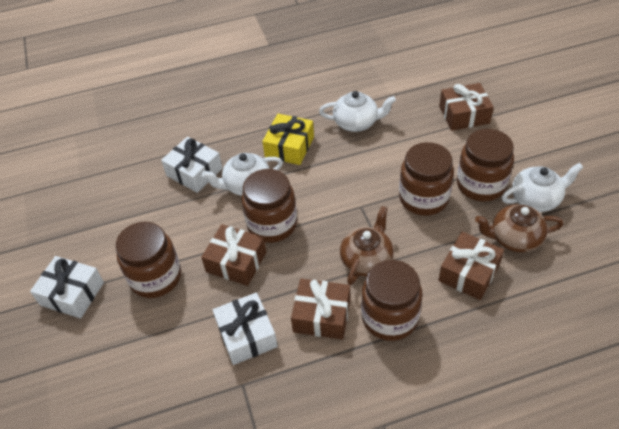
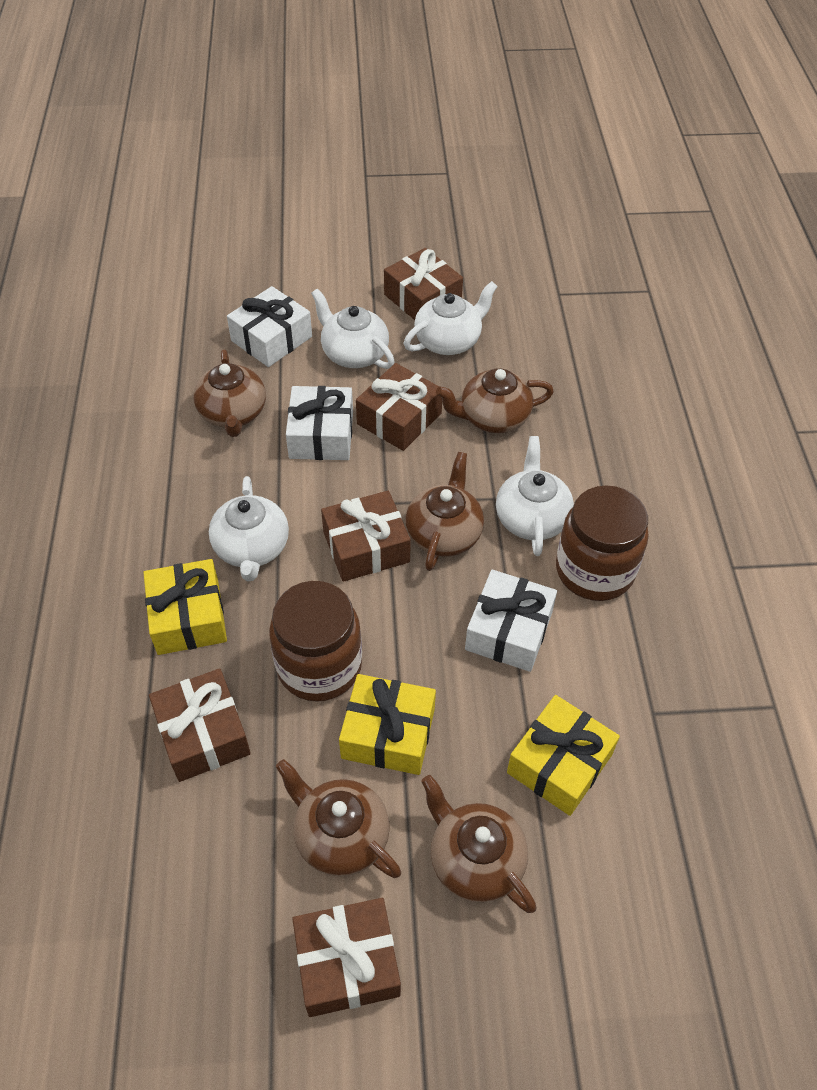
brown gift: 4 -> 5
brown jar: 5 -> 2
brown teapot: 2 -> 5
white teapot: 3 -> 4
yellow gift: 1 -> 3

